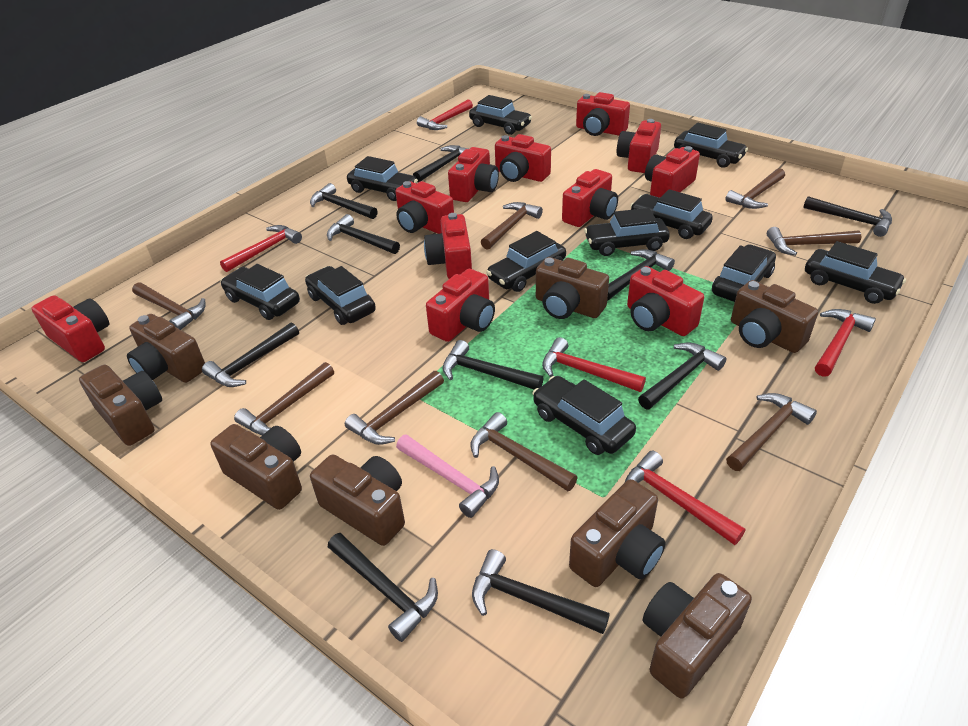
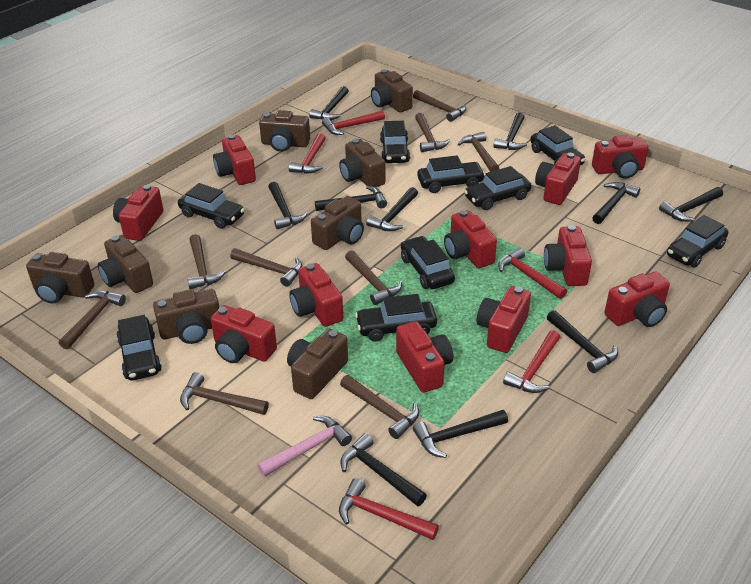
black car: 11 -> 9
brown hammer: 8 -> 9

